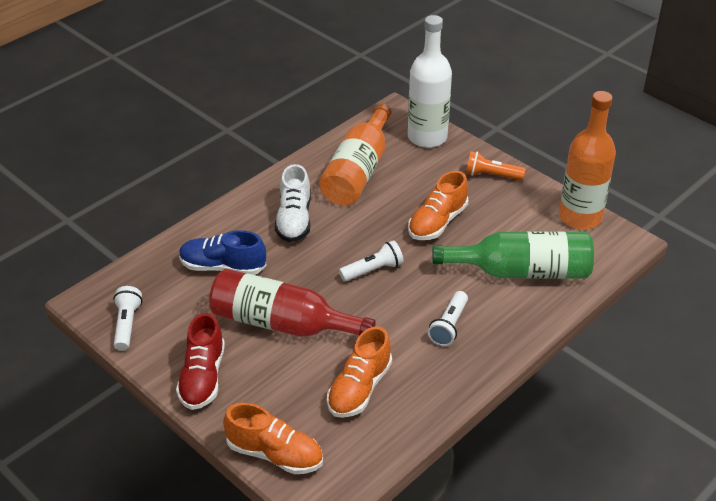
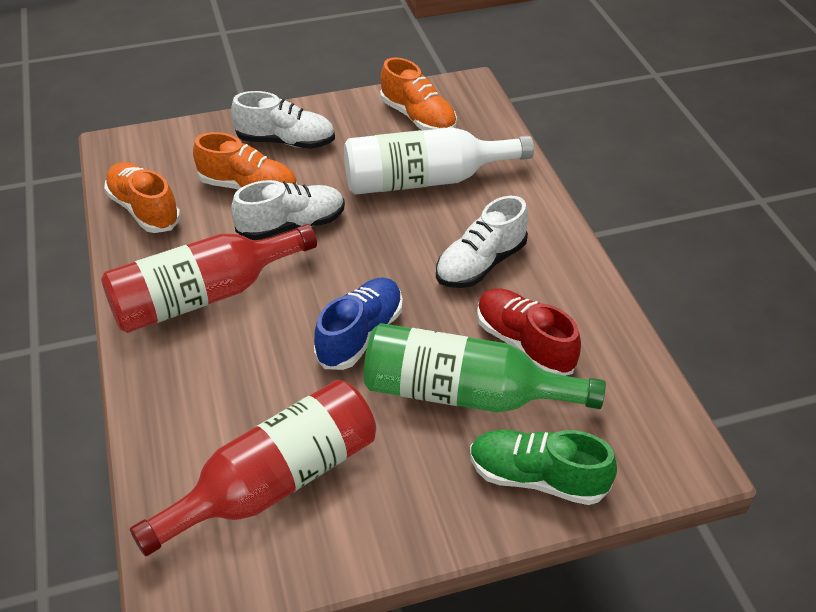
green shoe: 0 -> 1
orange bottle: 2 -> 0
orange flashlight: 1 -> 0
red bottle: 1 -> 2
white flashlight: 3 -> 0
white shoe: 1 -> 3

